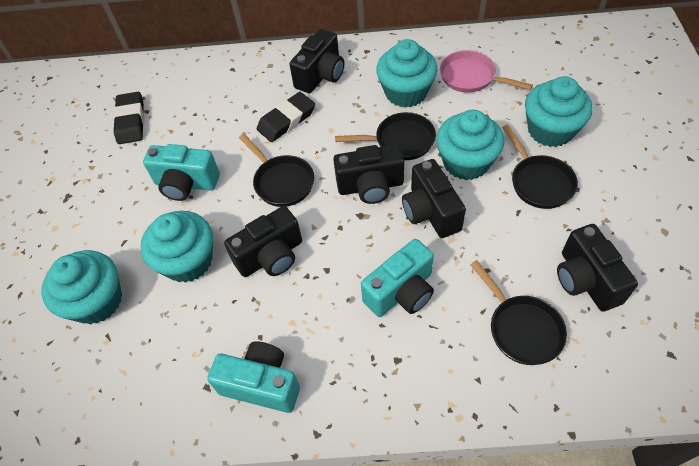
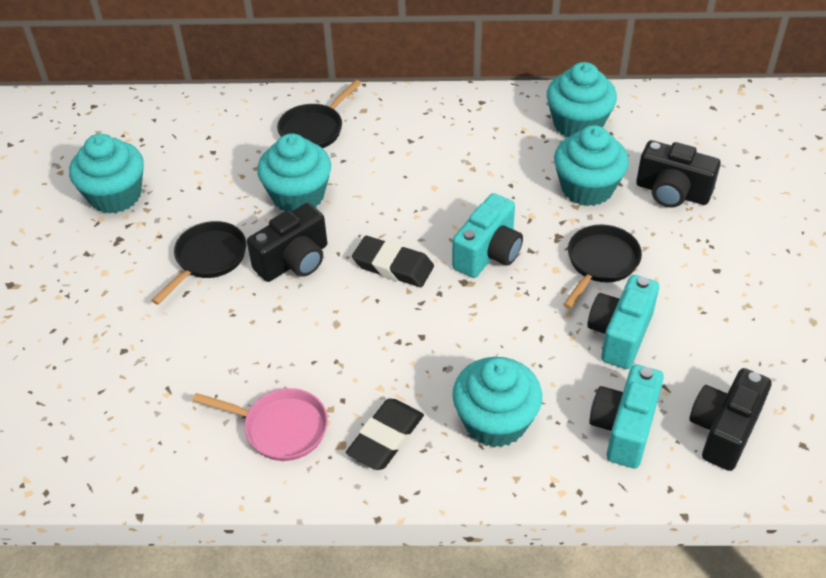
black camera: 5 -> 3
black pan: 4 -> 3

